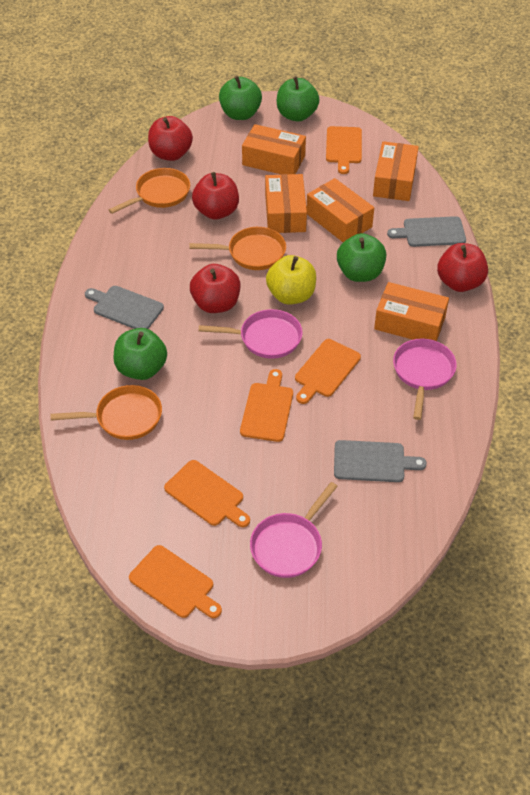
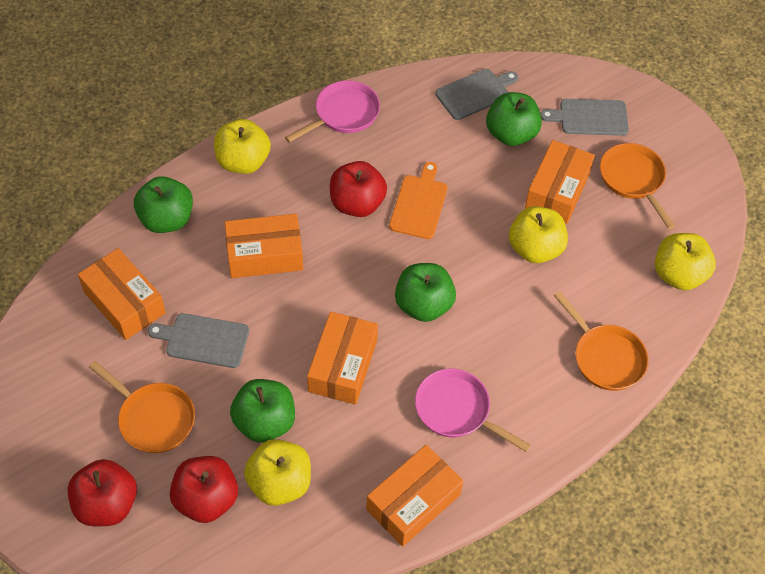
orange cutting board: 5 -> 1
pink pan: 3 -> 2
red apple: 4 -> 3
yellow apple: 1 -> 4

